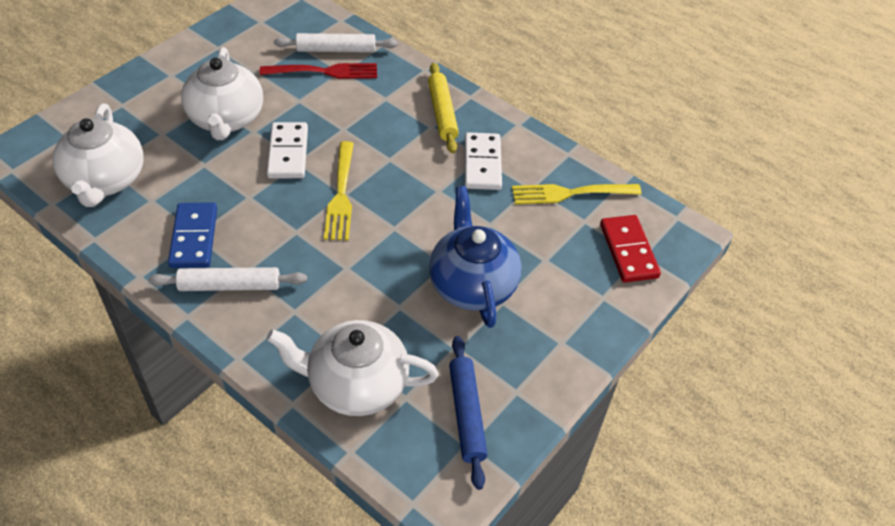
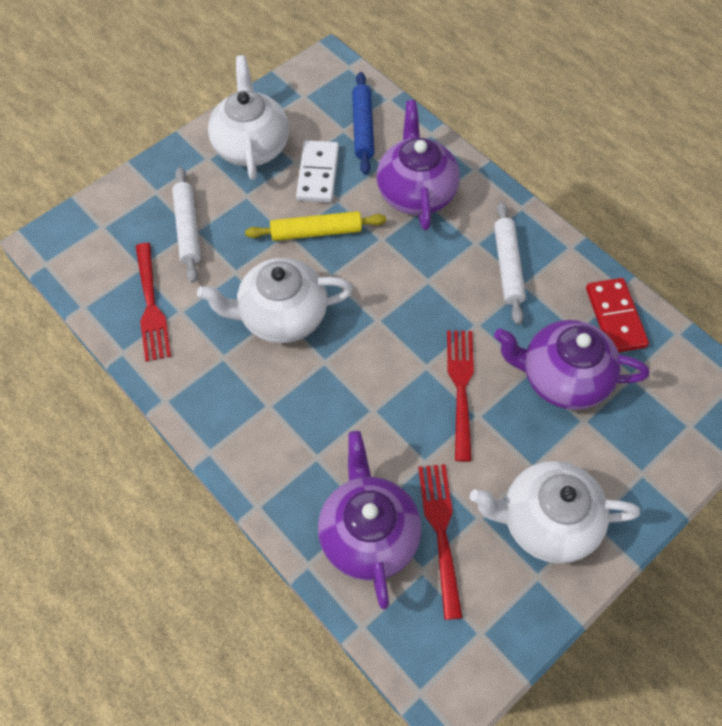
blue domino: 1 -> 0
blue teapot: 1 -> 0
purple teapot: 0 -> 3
red fork: 1 -> 3
white domino: 2 -> 1
yellow fork: 2 -> 0

